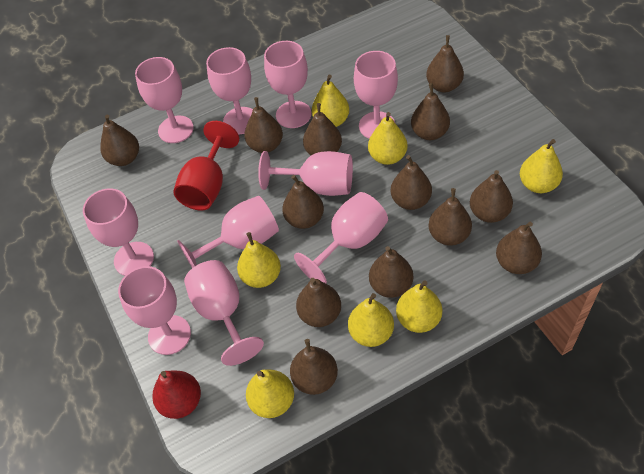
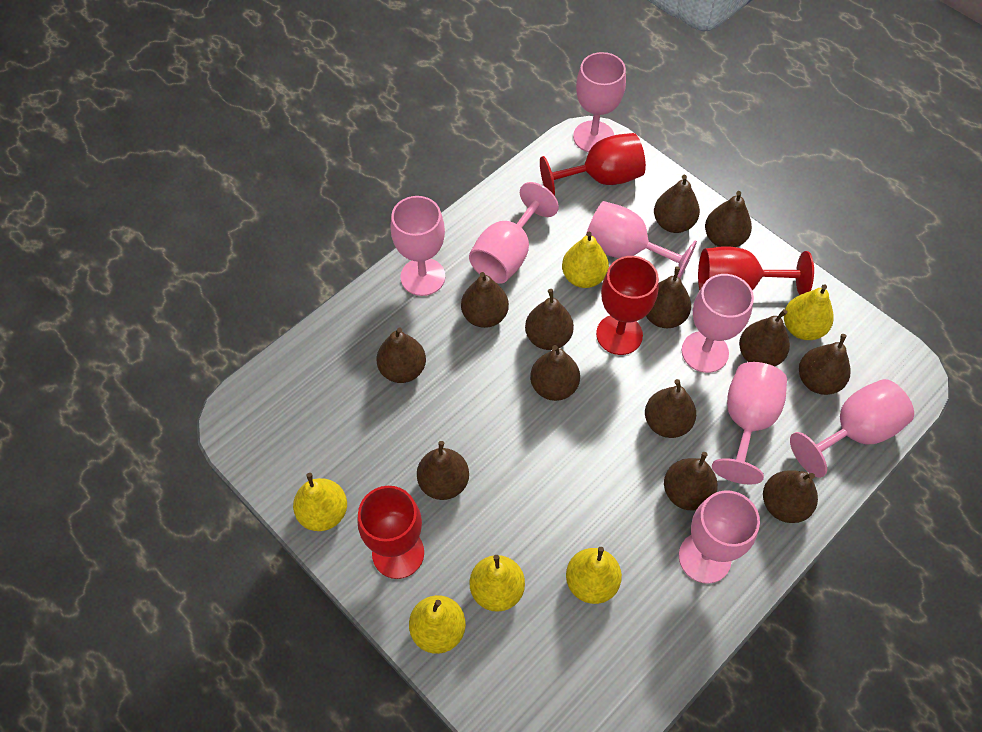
pink goblet: 10 -> 8
red goblet: 1 -> 4
red pear: 1 -> 0
yellow pear: 7 -> 6

